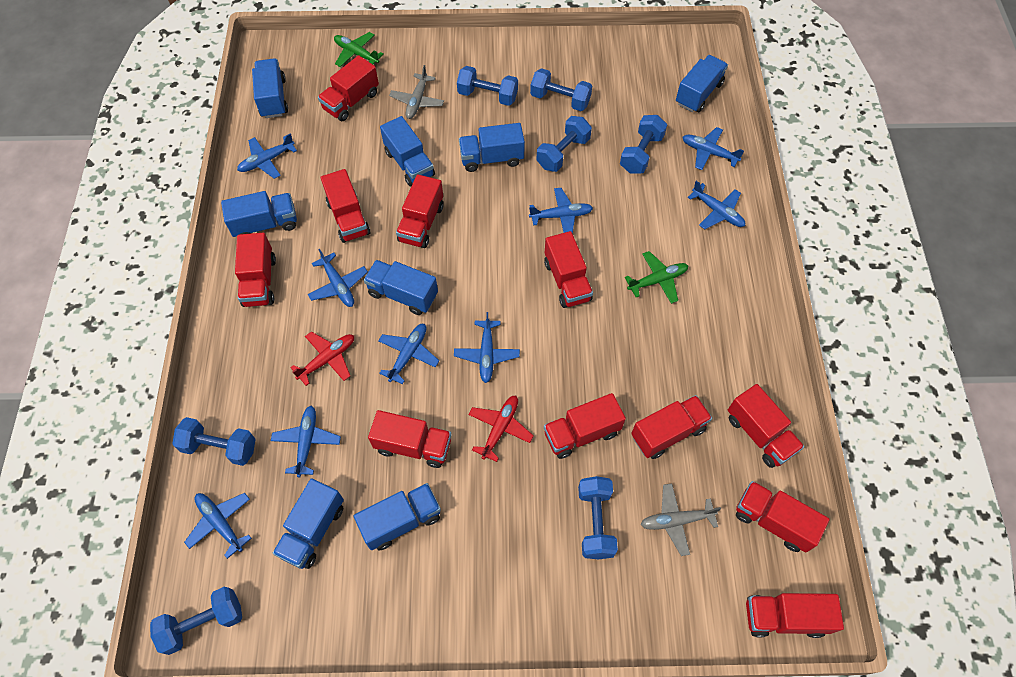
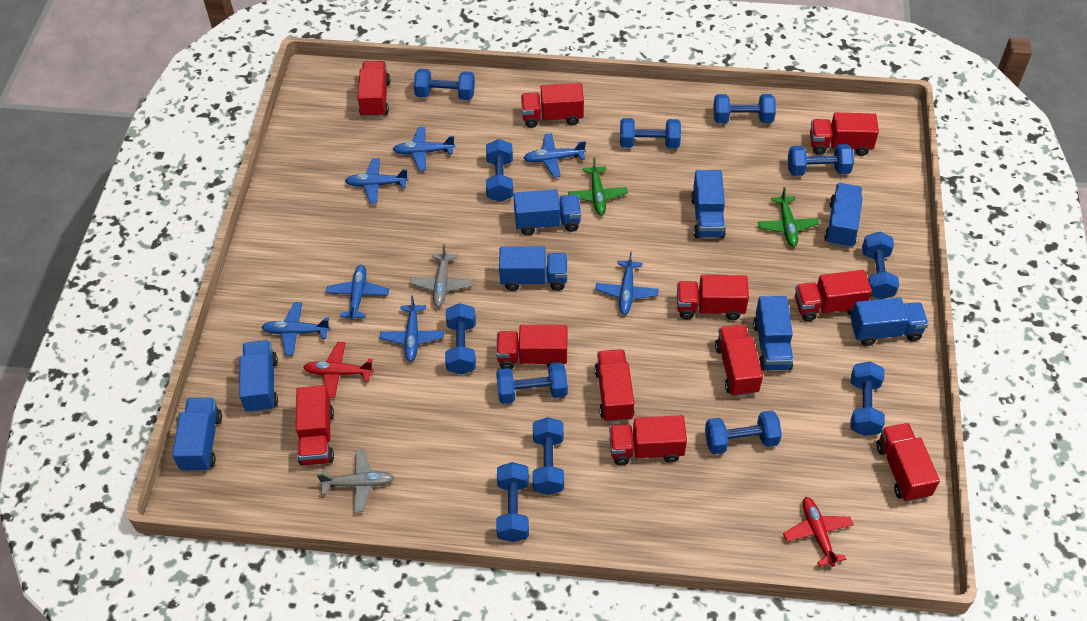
blue dumbbell: 7 -> 12
blue plane: 9 -> 7

